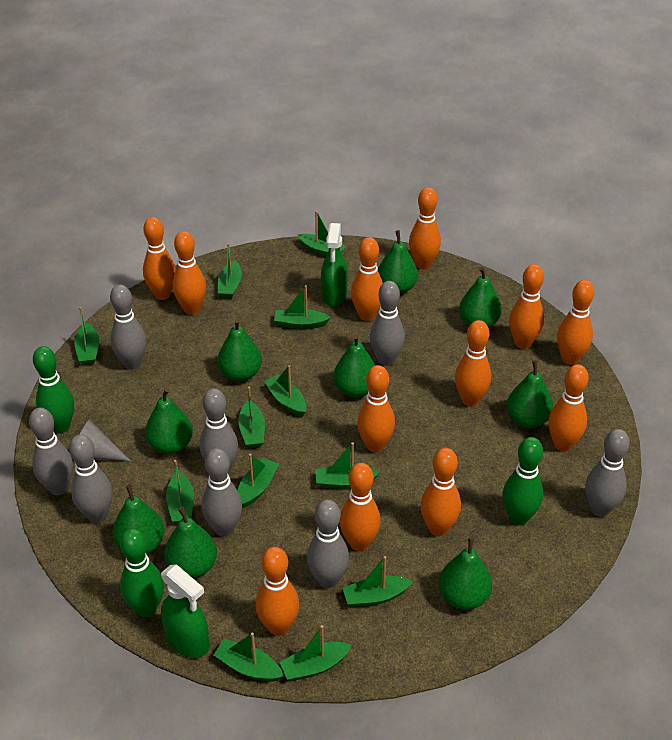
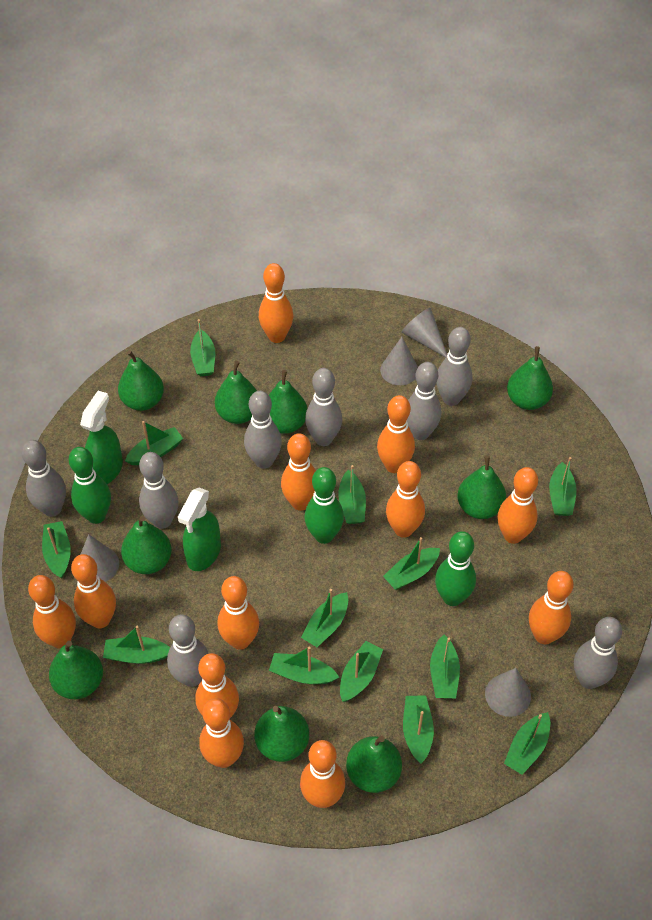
green boat: 12 -> 13
grey cone: 1 -> 4

